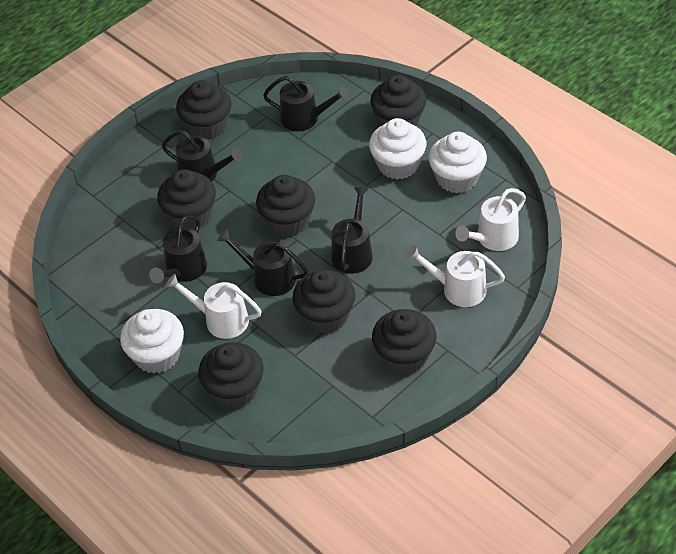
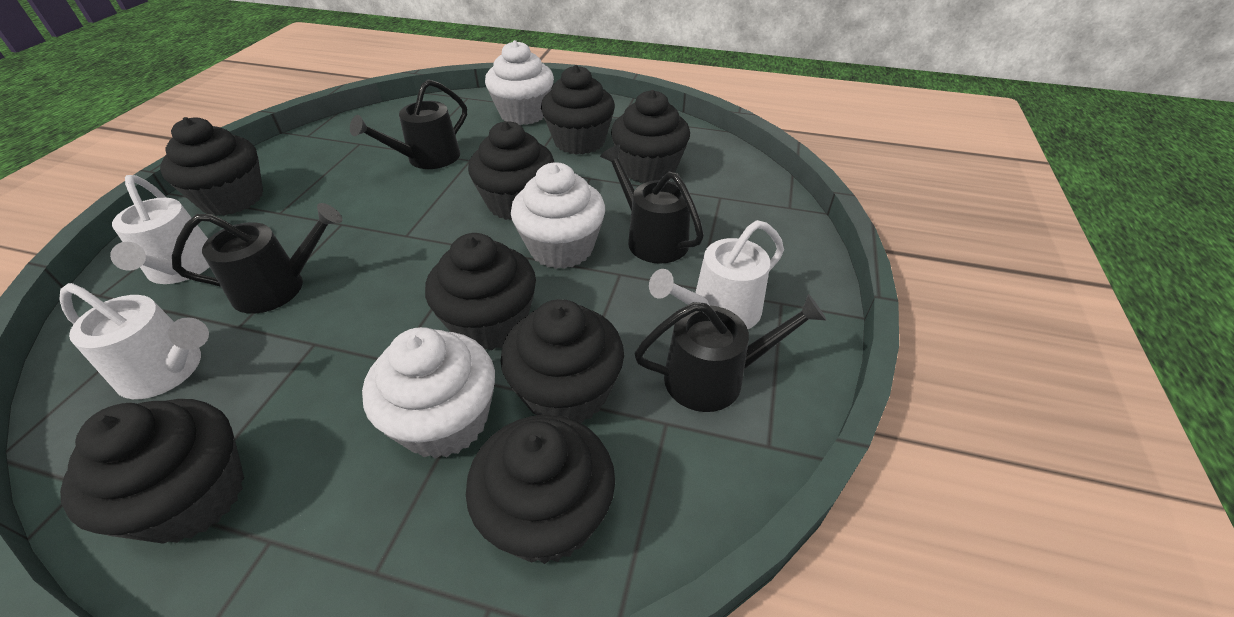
black cupcake: 7 -> 8
black watering can: 5 -> 4

